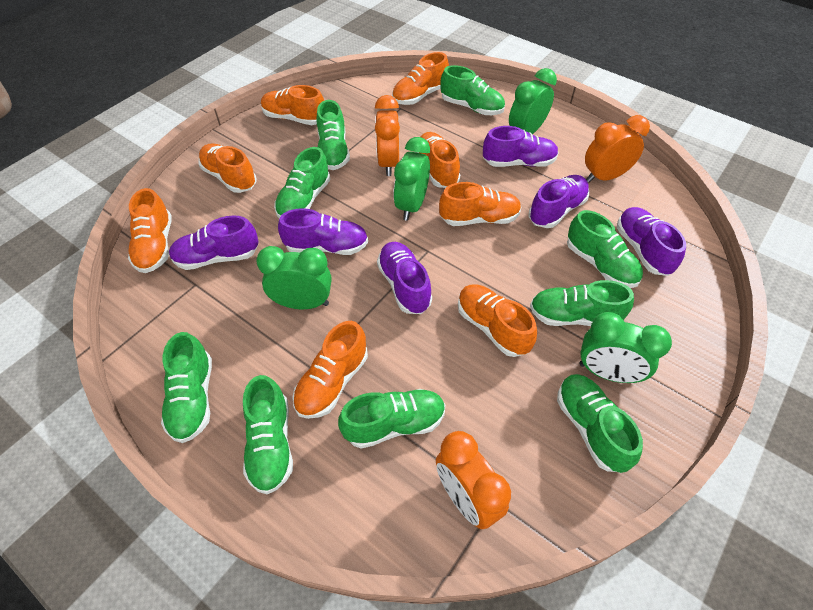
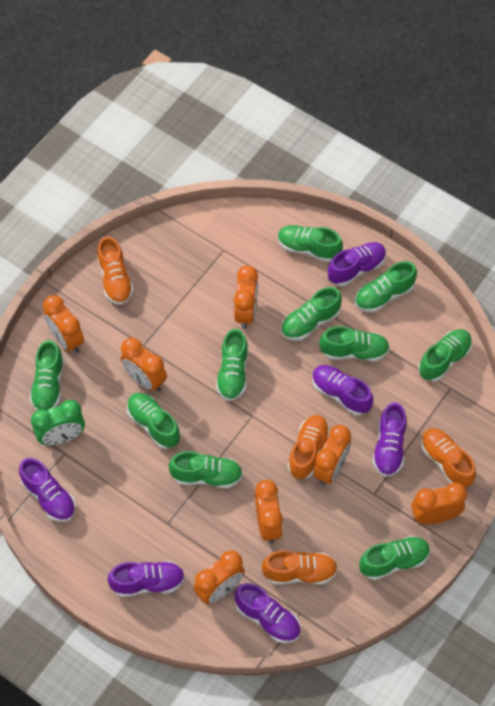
green clock: 4 -> 1
green shoe: 9 -> 10
orange clock: 3 -> 7
orange shoe: 8 -> 4

